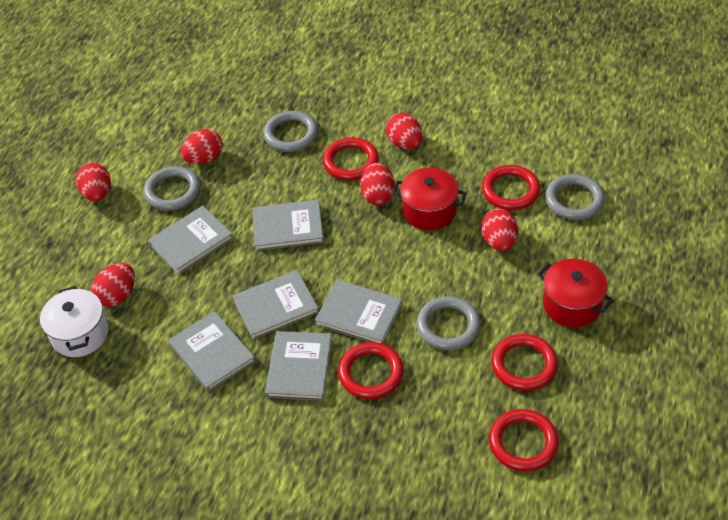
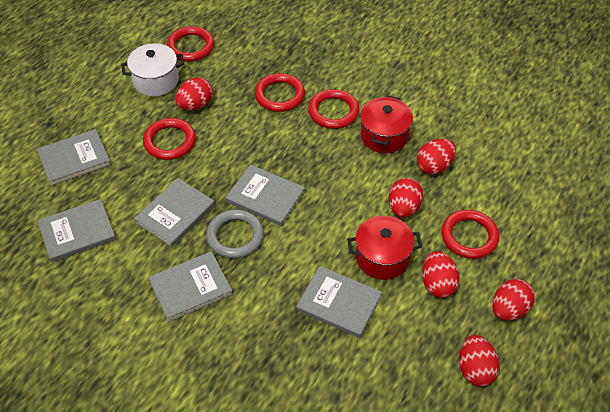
grey ring: 4 -> 1

